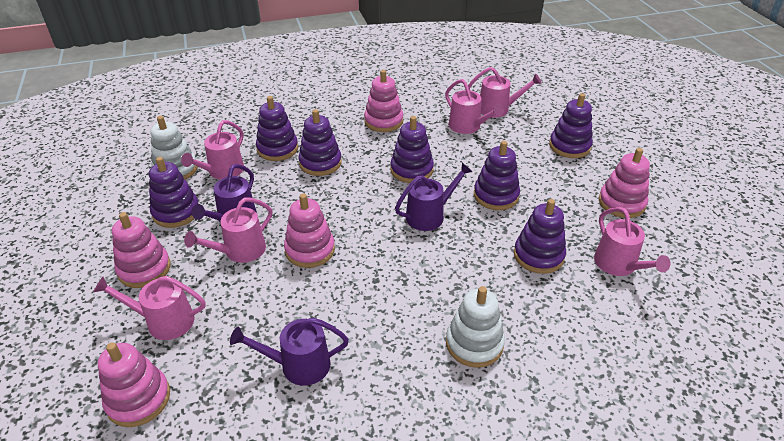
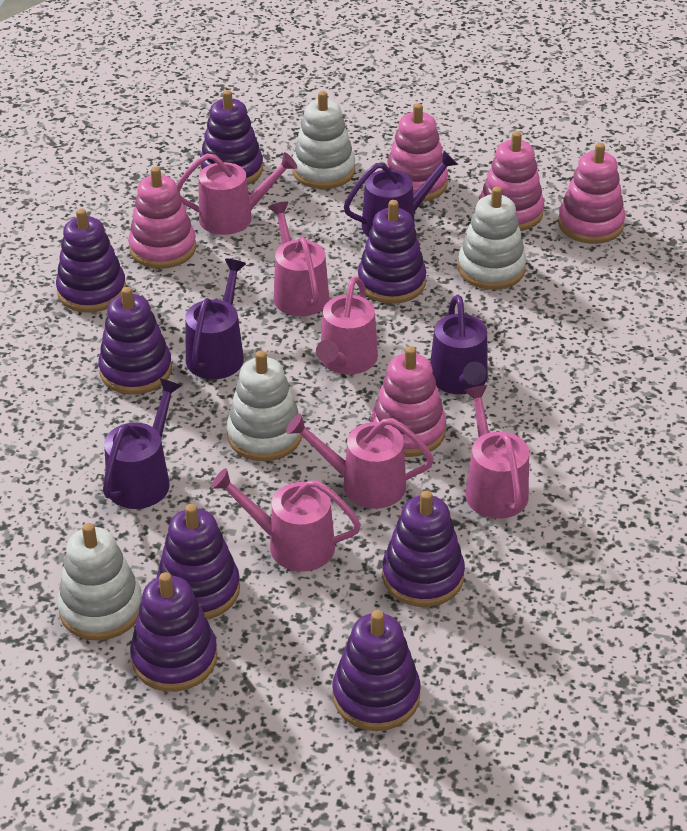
purple stacking toy: 7 -> 8
purple watering can: 3 -> 4
white stacking toy: 2 -> 4

